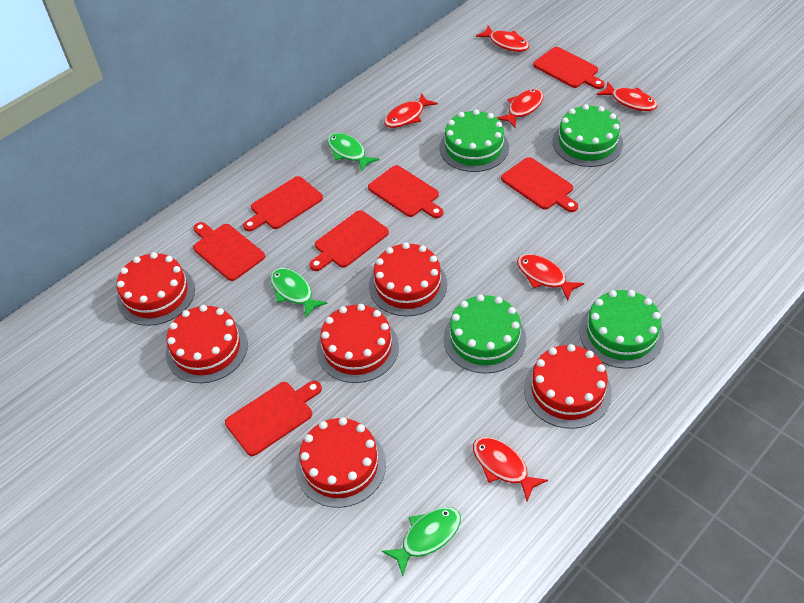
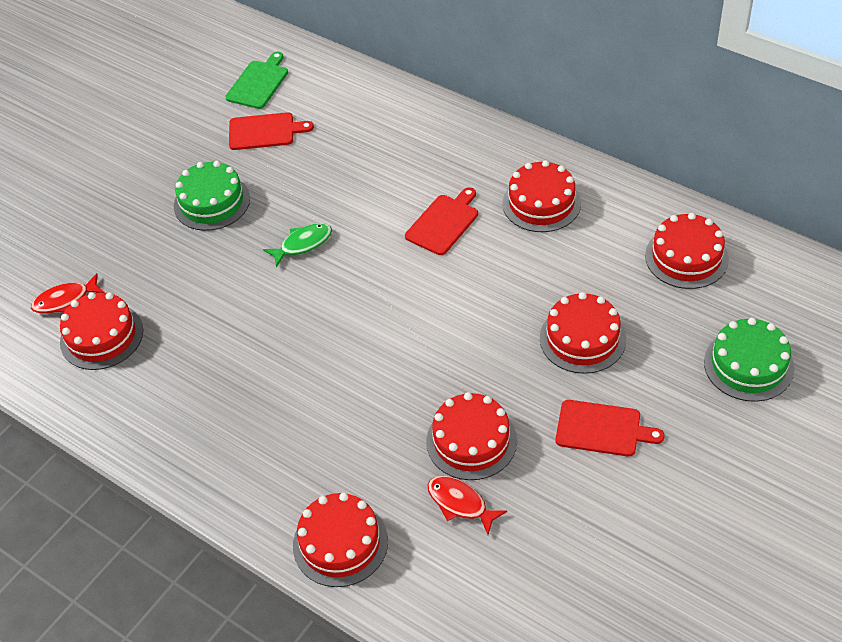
green cake: 4 -> 2
green cutting board: 0 -> 1
green fish: 3 -> 1
red cutting board: 7 -> 3
red fish: 6 -> 2

